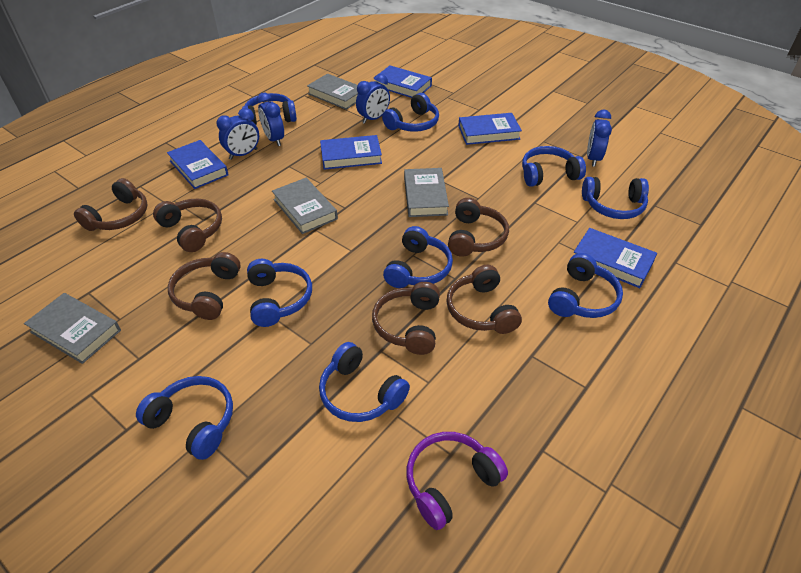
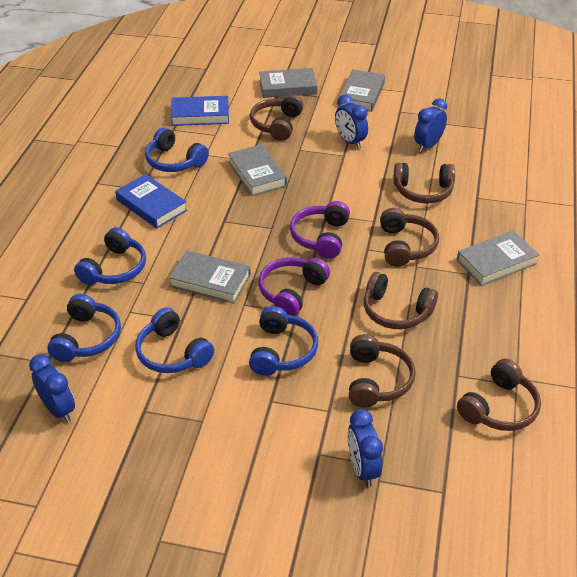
blue book: 5 -> 2
blue headphones: 9 -> 5
grey book: 4 -> 5
purple headphones: 1 -> 2

